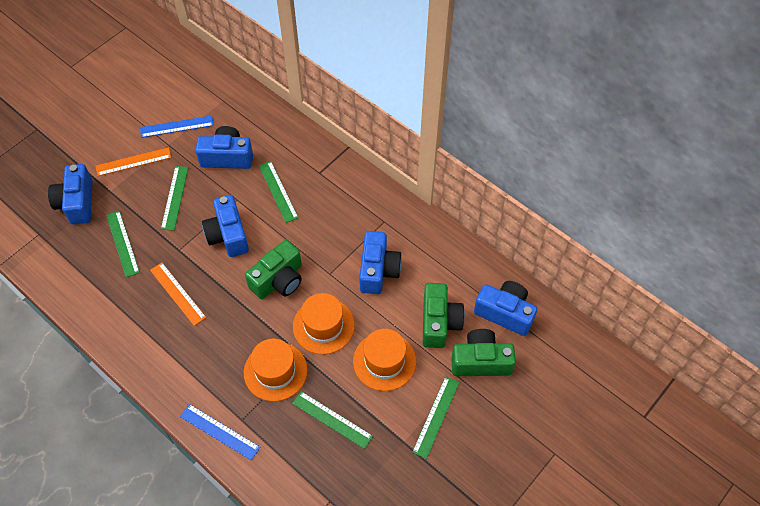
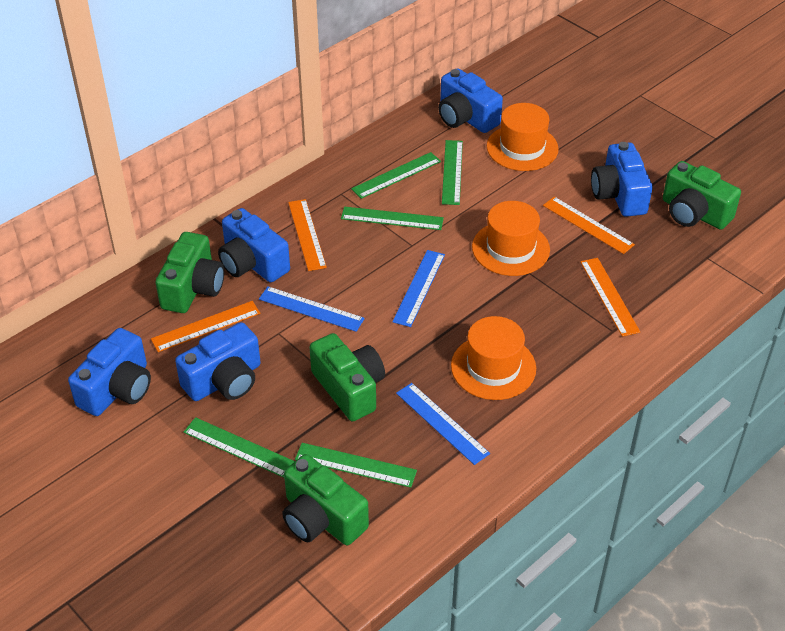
blue ruler: 2 -> 3
green camera: 3 -> 4
orange ruler: 2 -> 4

